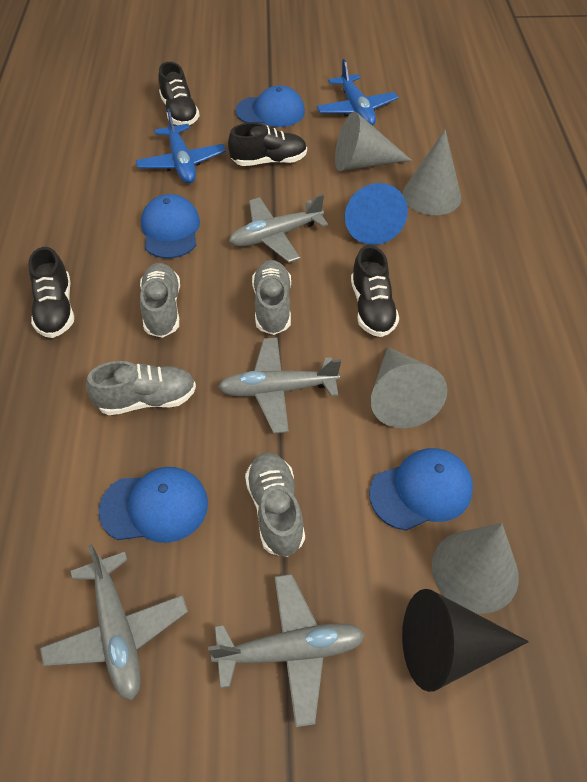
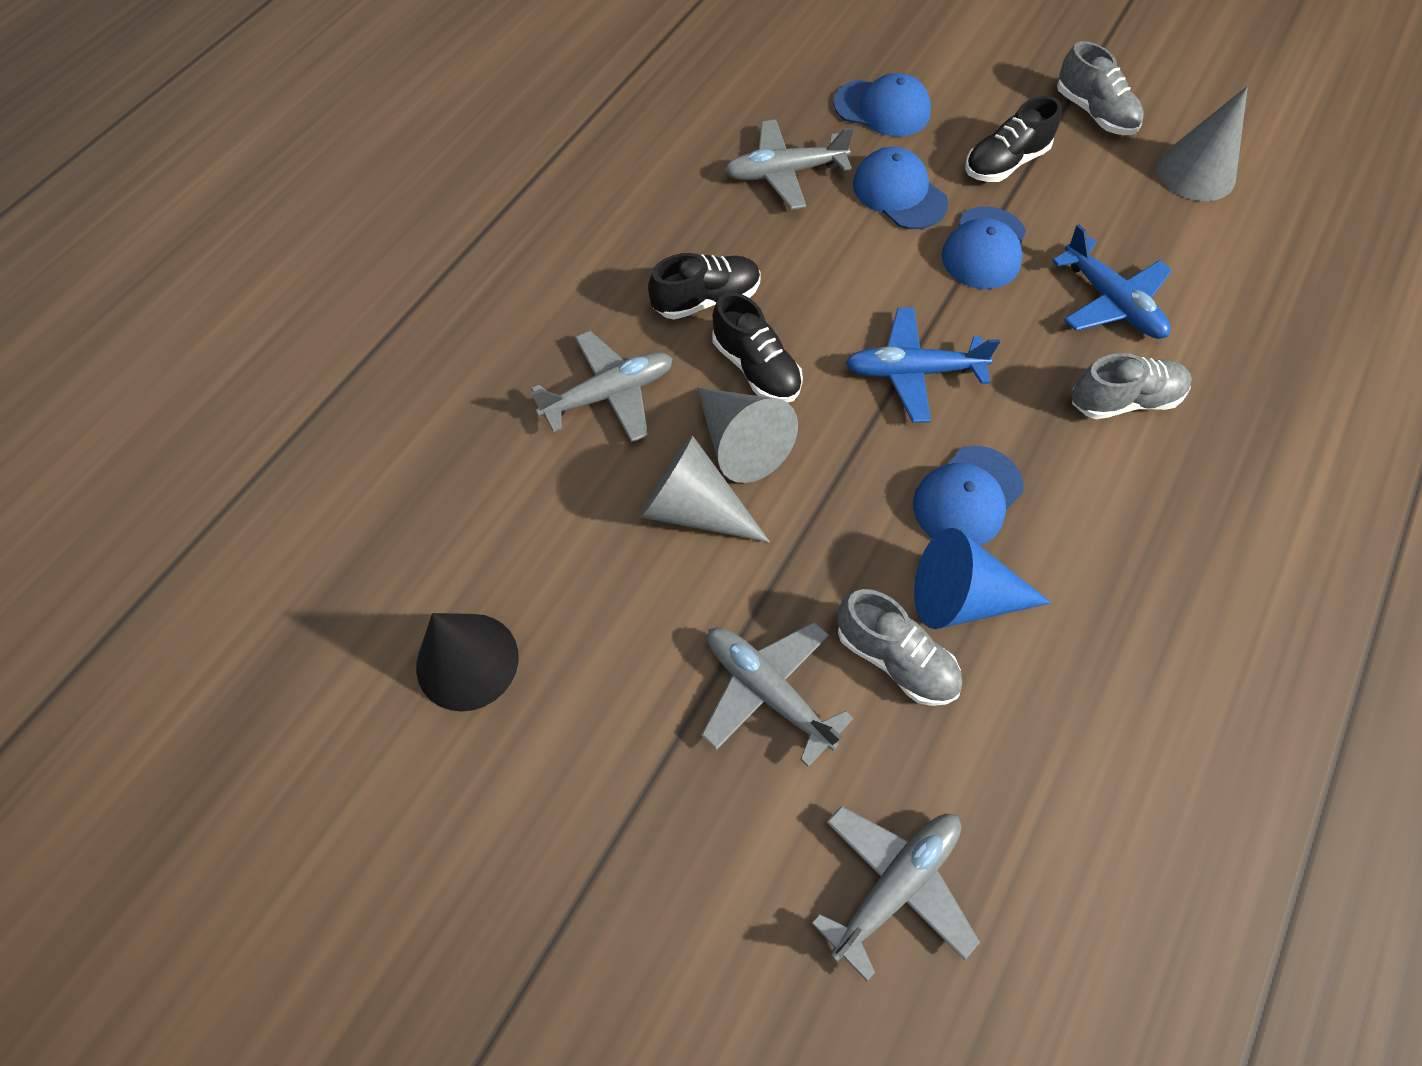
black shoe: 4 -> 3
grey cone: 4 -> 3
grey shoe: 4 -> 3

